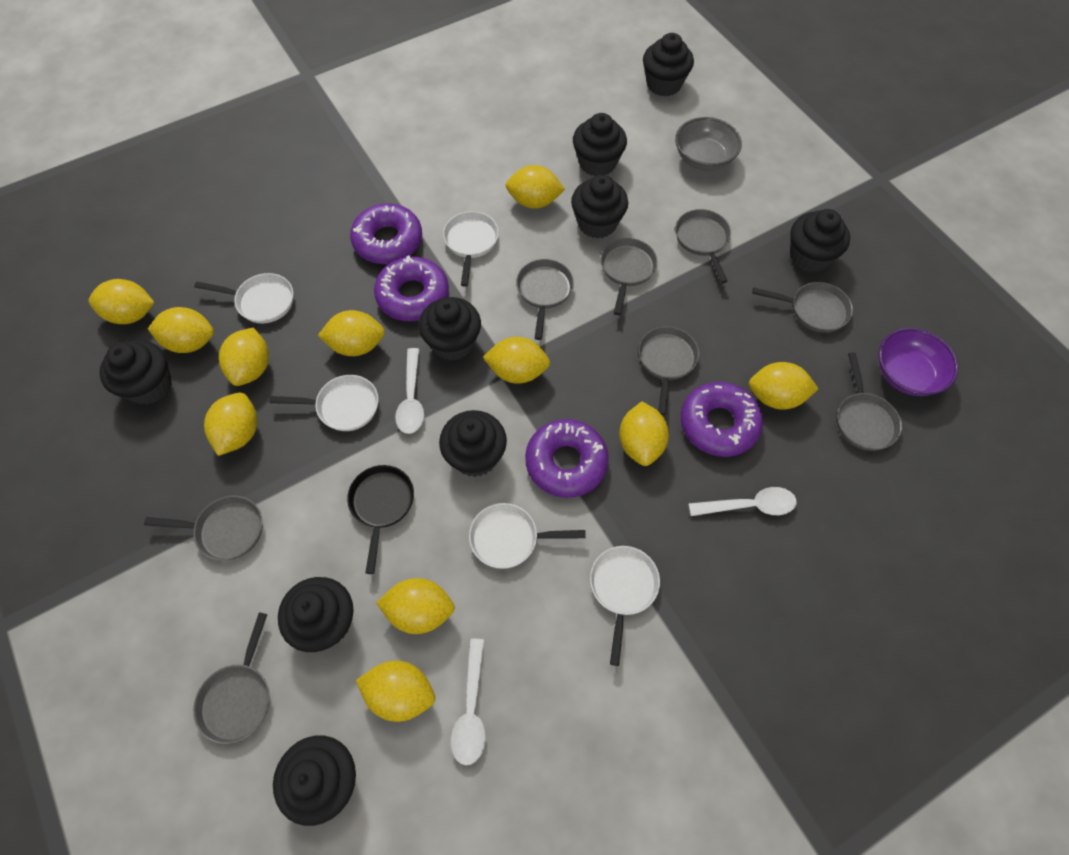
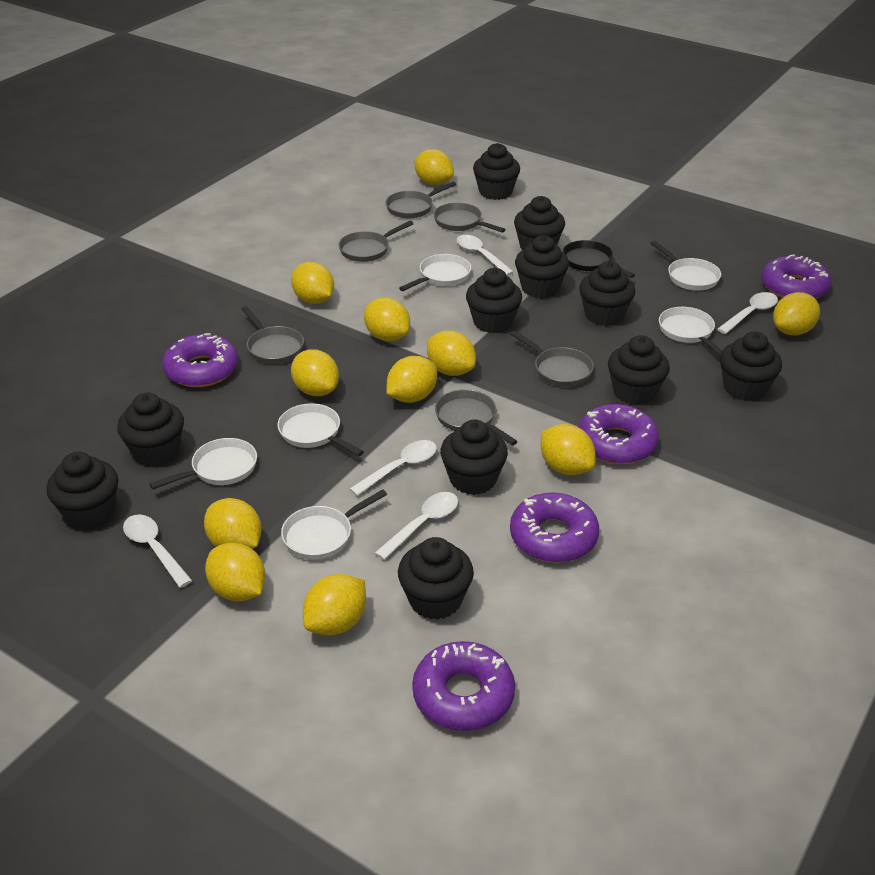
black cupcake: 9 -> 11
grey bowl: 1 -> 0
grey pan: 8 -> 6
purple bowl: 1 -> 0
purple donut: 4 -> 5
white pan: 5 -> 6
white spoon: 3 -> 5

